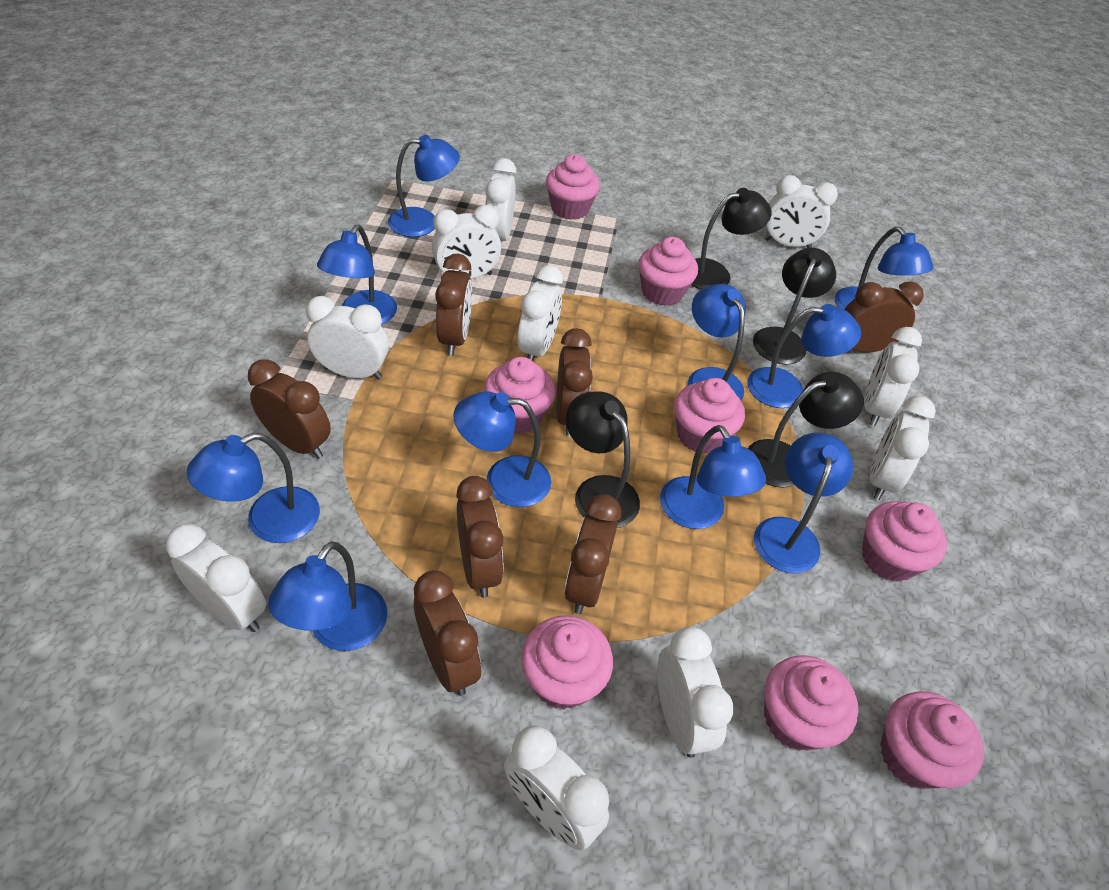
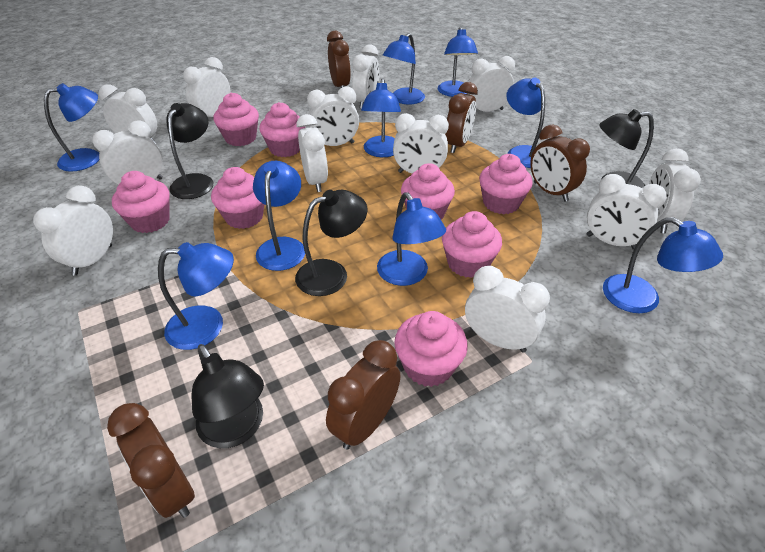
blue lamp: 10 -> 9
brown clock: 7 -> 5
white clock: 10 -> 12

